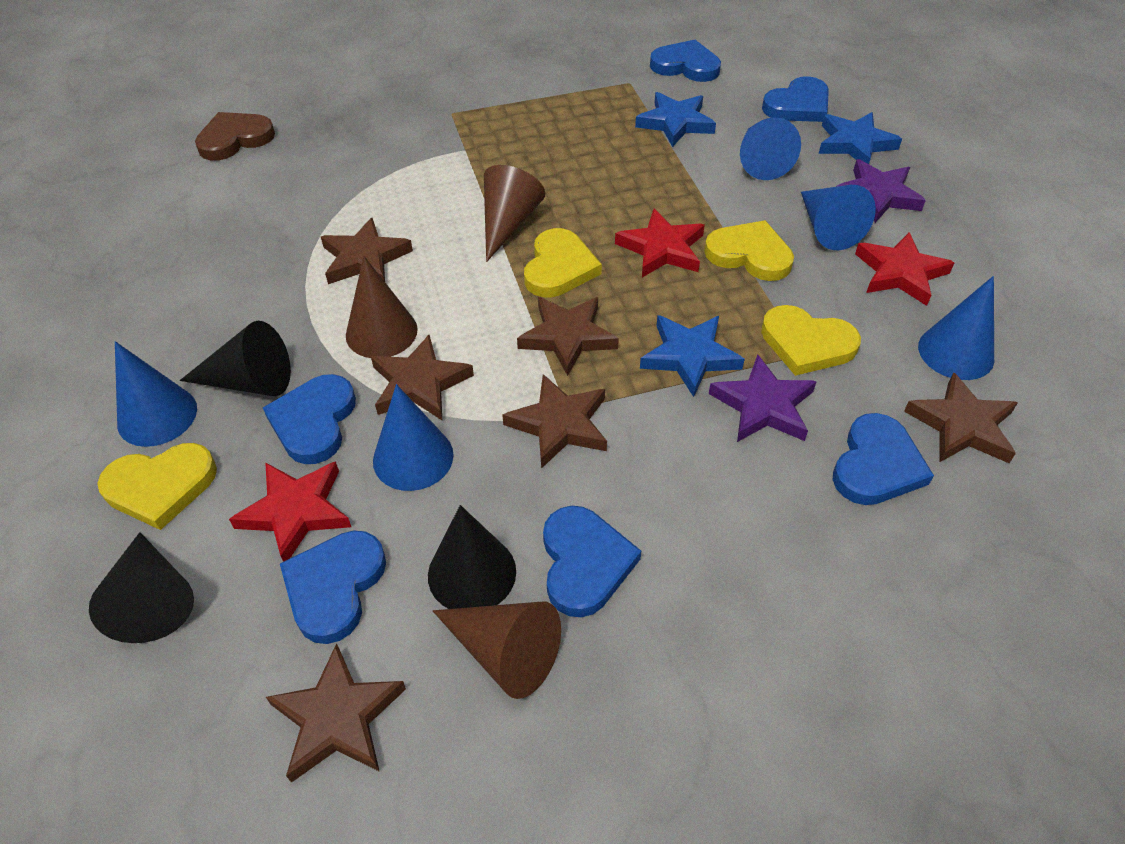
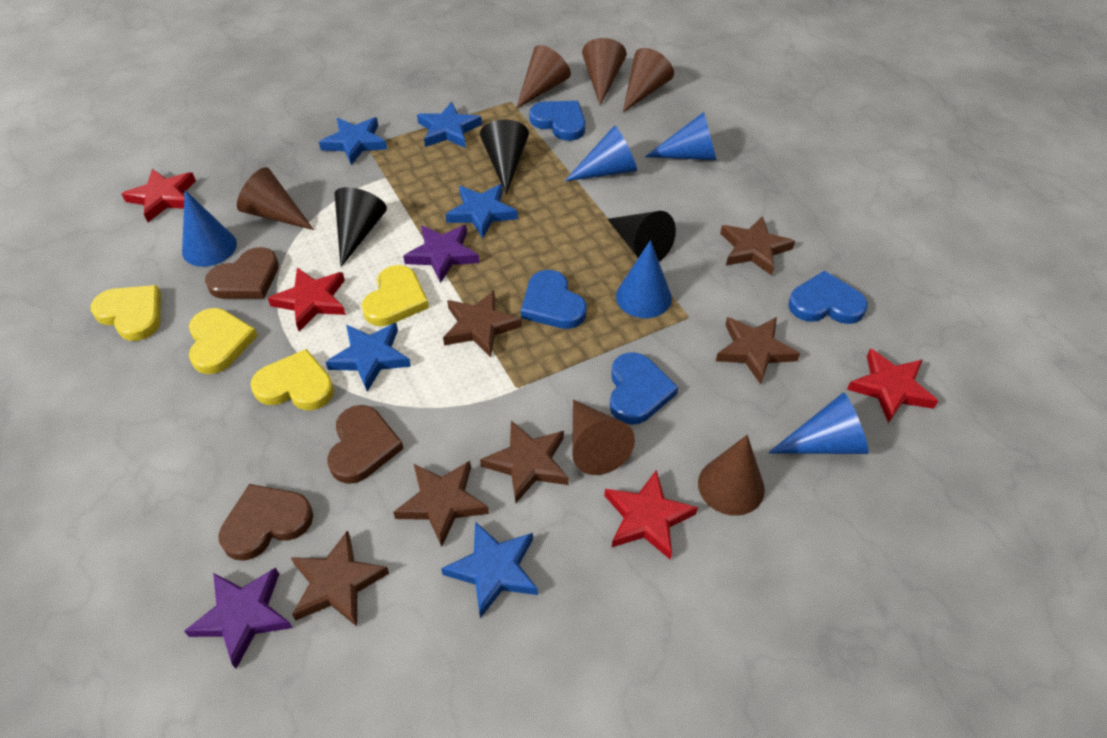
blue heart: 6 -> 4
blue star: 3 -> 5
brown cone: 3 -> 6
brown heart: 1 -> 3
red star: 3 -> 4

